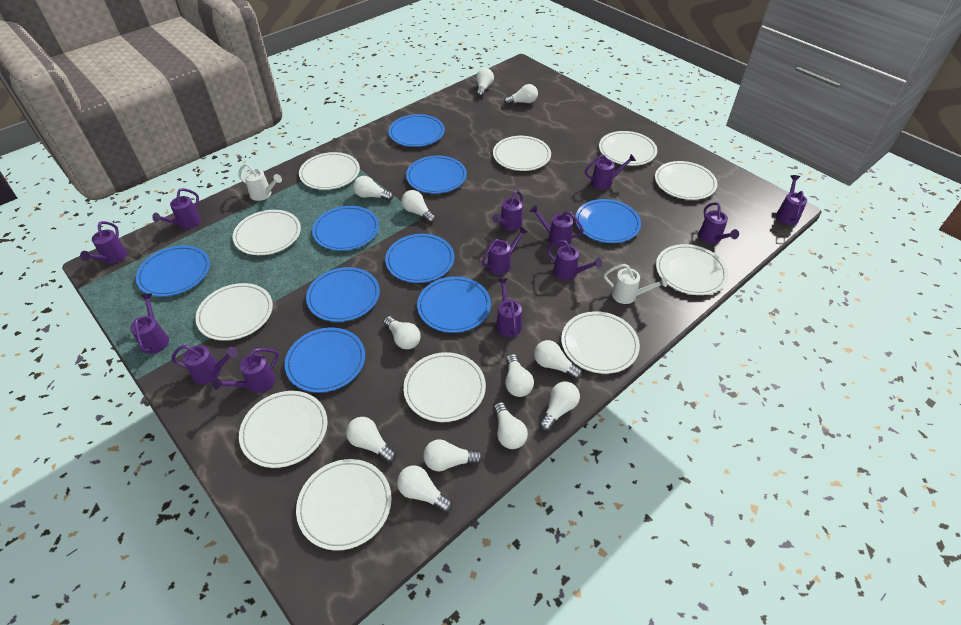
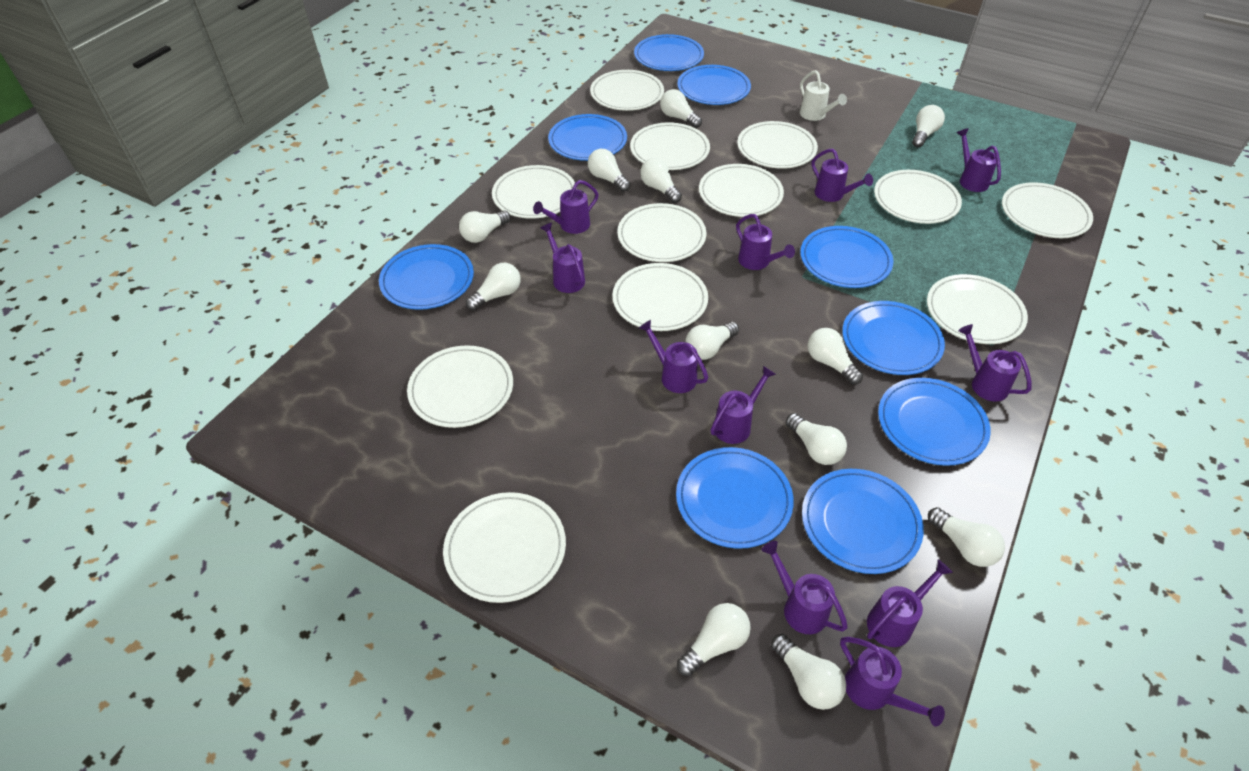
purple watering can: 13 -> 11
white plate: 11 -> 12
white watering can: 2 -> 1

